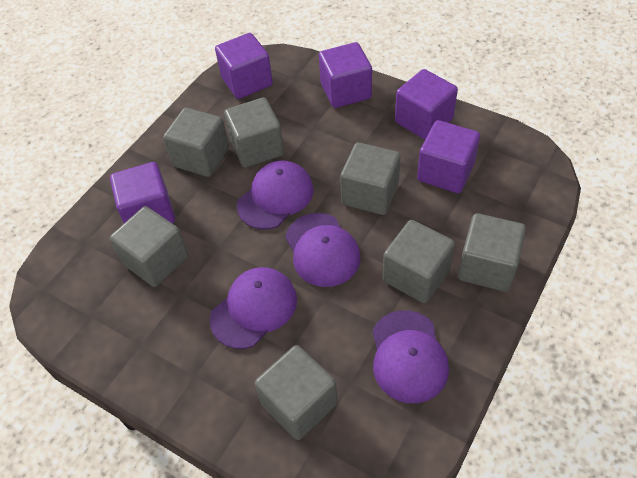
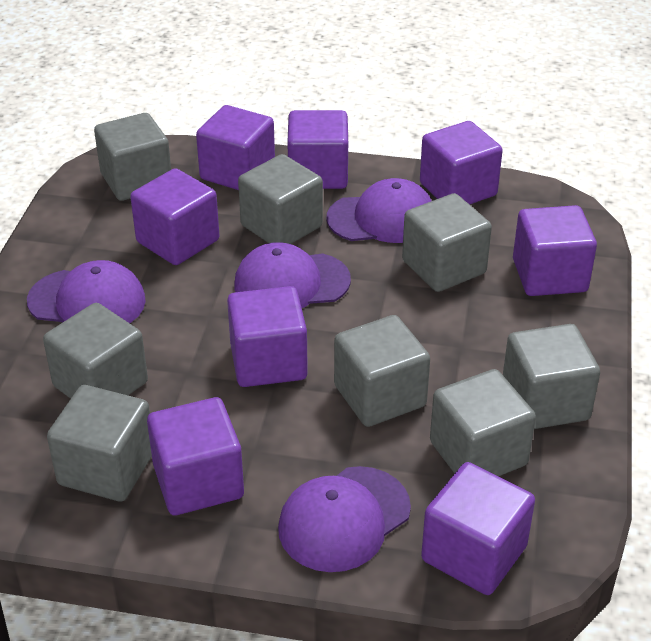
grey cube: 7 -> 8
purple cube: 5 -> 8

